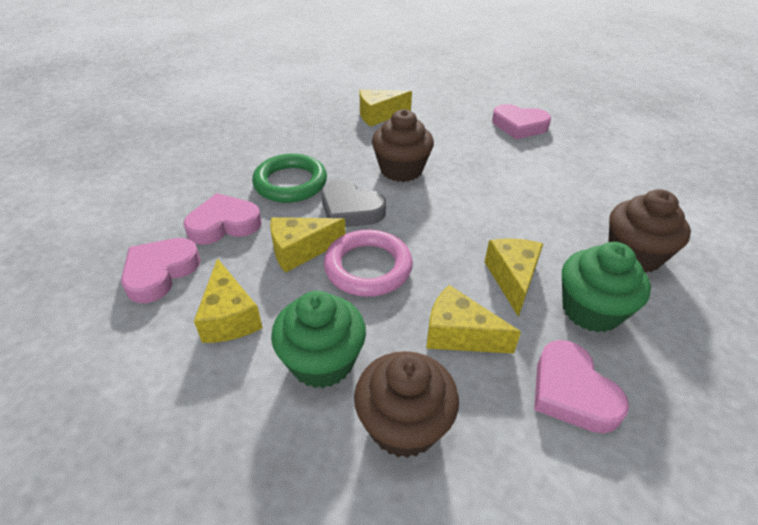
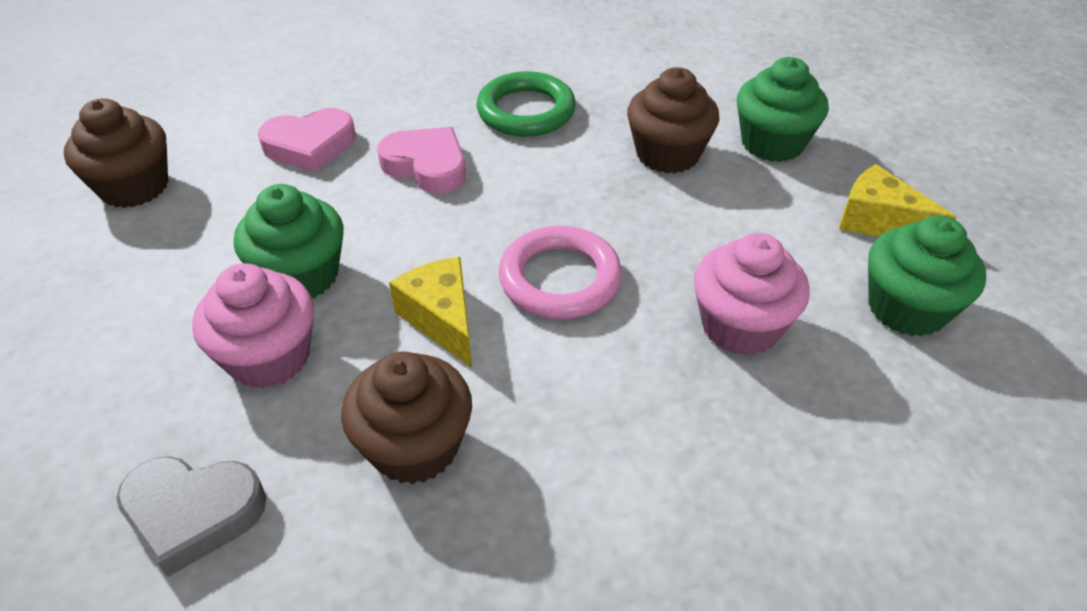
green cupcake: 2 -> 3
pink cupcake: 0 -> 2
pink heart: 4 -> 2
yellow cheese: 5 -> 2

